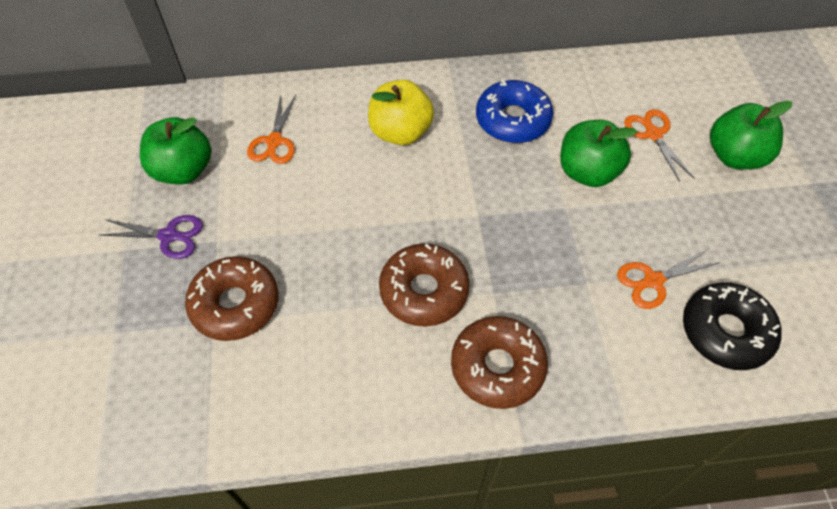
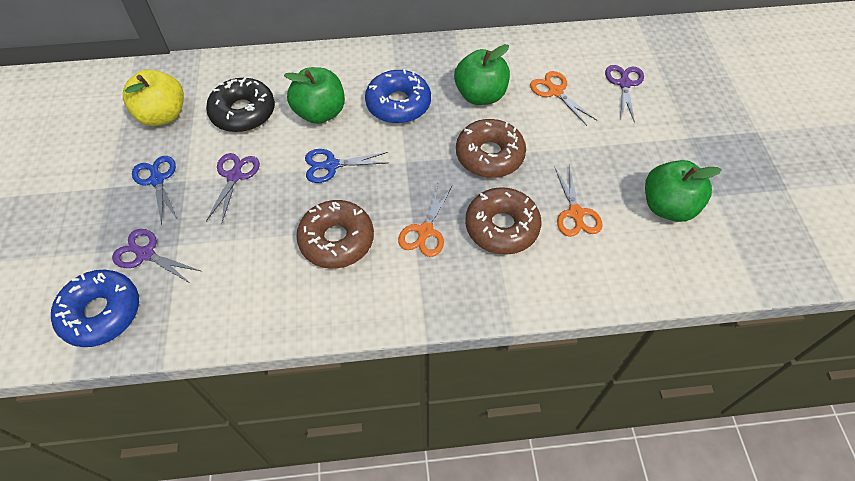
blue donut: 1 -> 2
blue scissors: 0 -> 2
purple scissors: 1 -> 3

